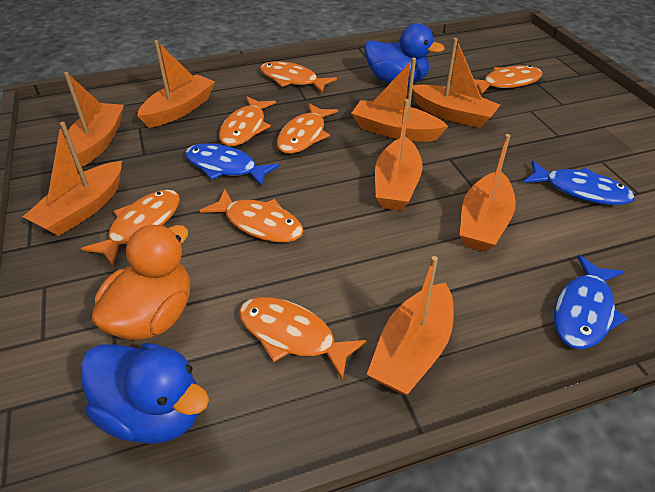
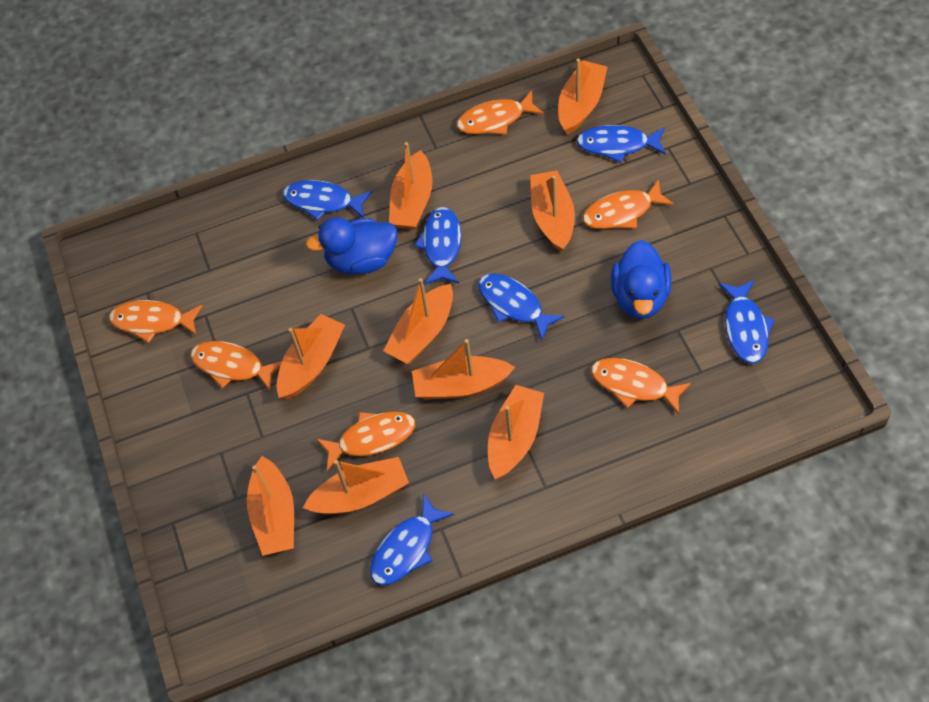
blue fish: 3 -> 6
orange boat: 8 -> 9
orange duck: 1 -> 0
orange fish: 7 -> 6

